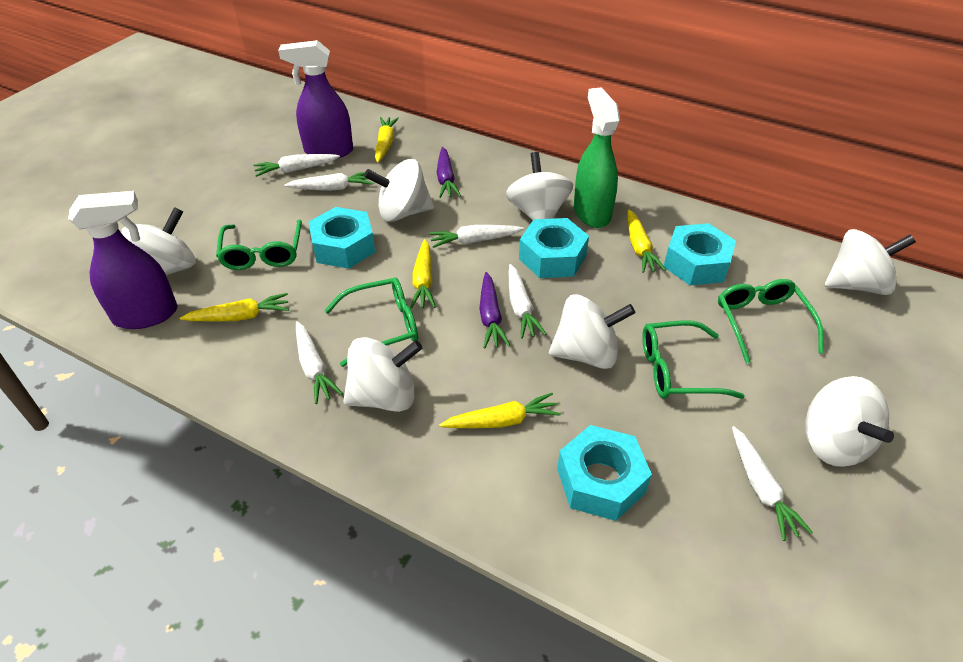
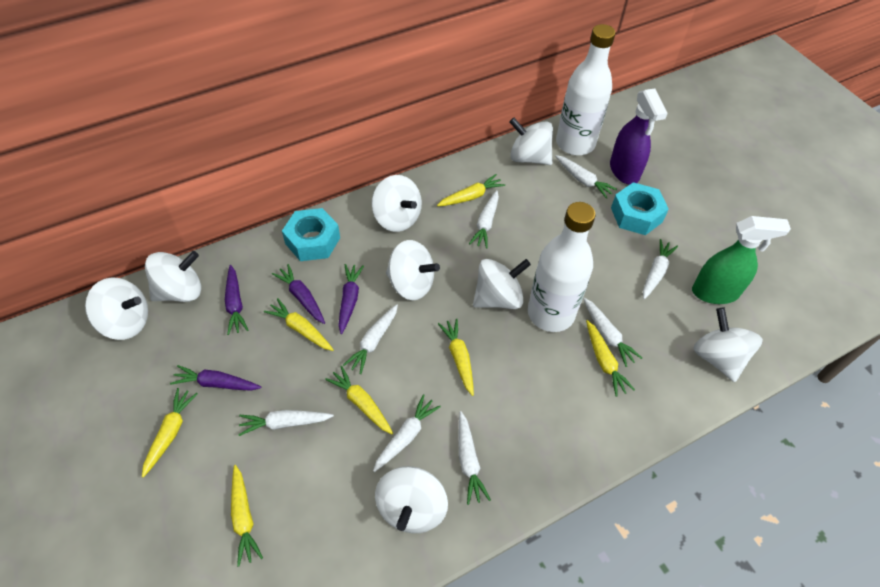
green glasses: 4 -> 0
purple carrot: 2 -> 4
purple spray bottle: 2 -> 1
turquoise nut: 4 -> 2
white bottle: 0 -> 2
white carrot: 6 -> 8
white spinning top: 7 -> 8
yellow carrot: 5 -> 7

